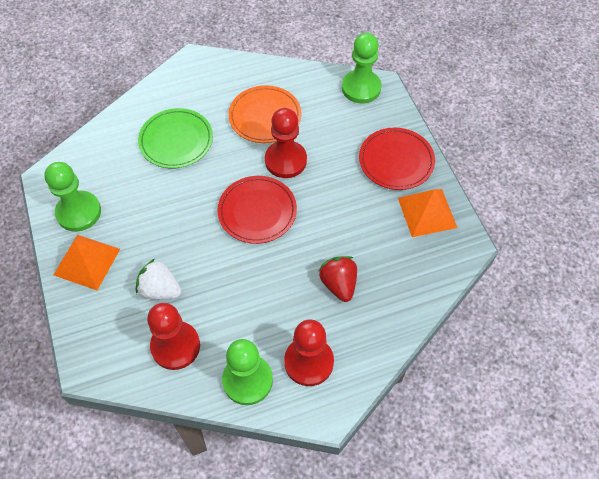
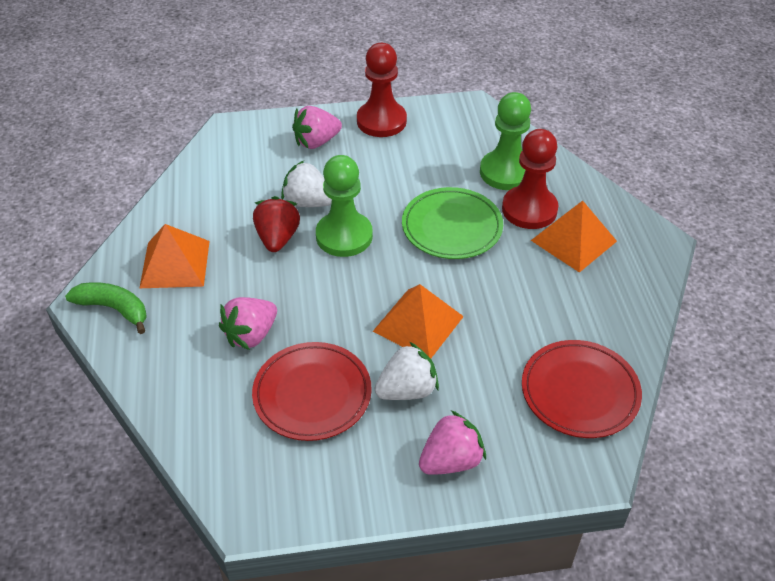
green banana: 0 -> 1
green pawn: 3 -> 2
orange plate: 1 -> 0
orange pyramid: 2 -> 3
pink strawberry: 0 -> 3
red pawn: 3 -> 2
white strawberry: 1 -> 2

